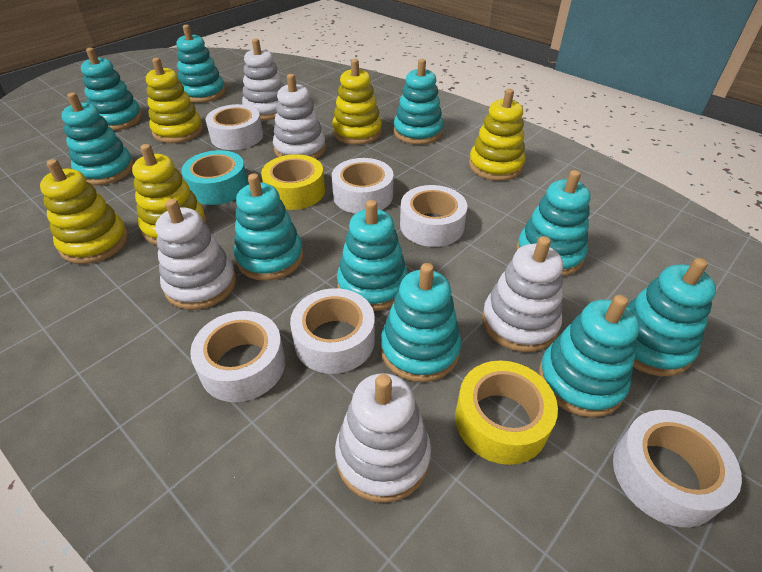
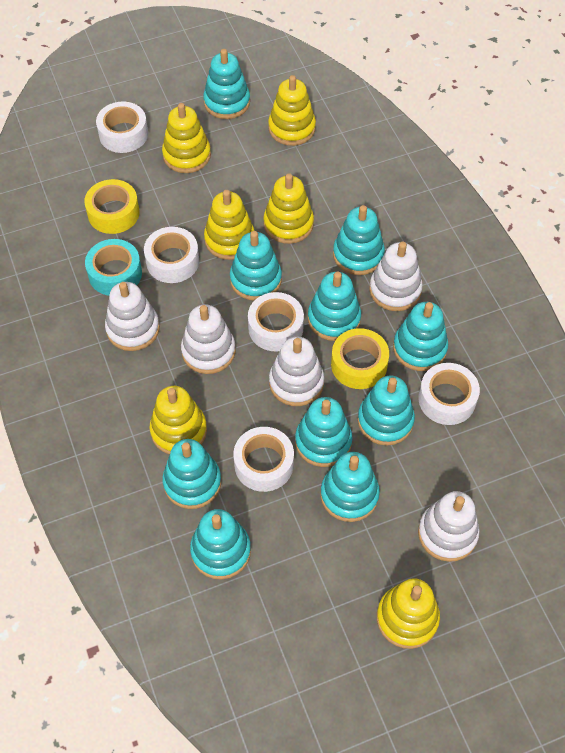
white tape: 6 -> 5
yellow stacking toy: 5 -> 6

